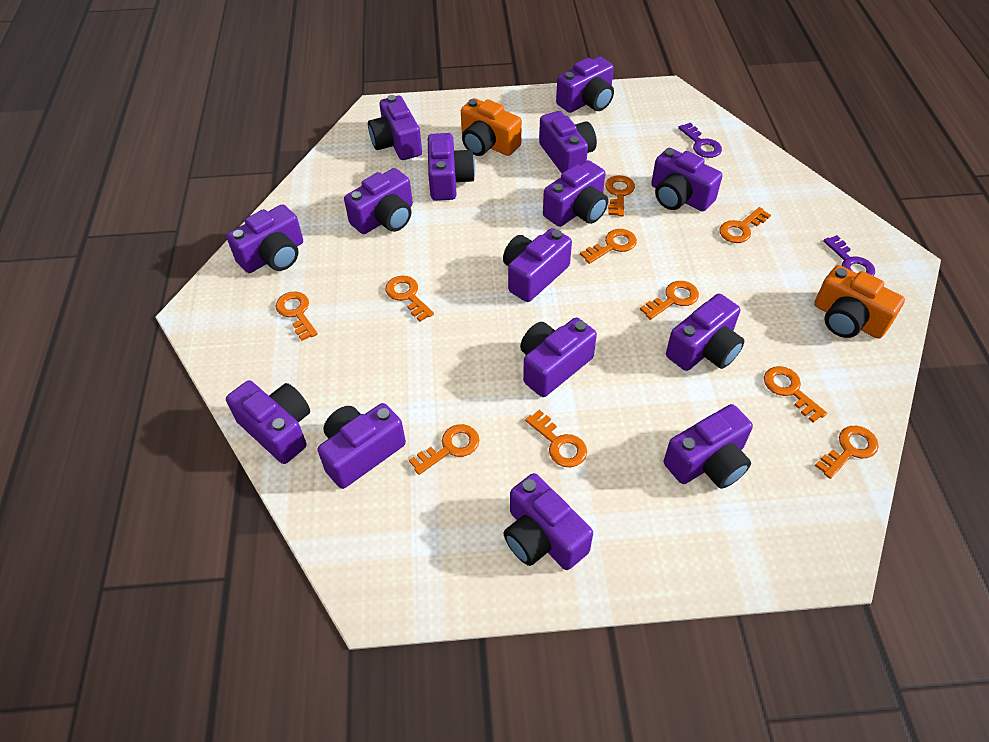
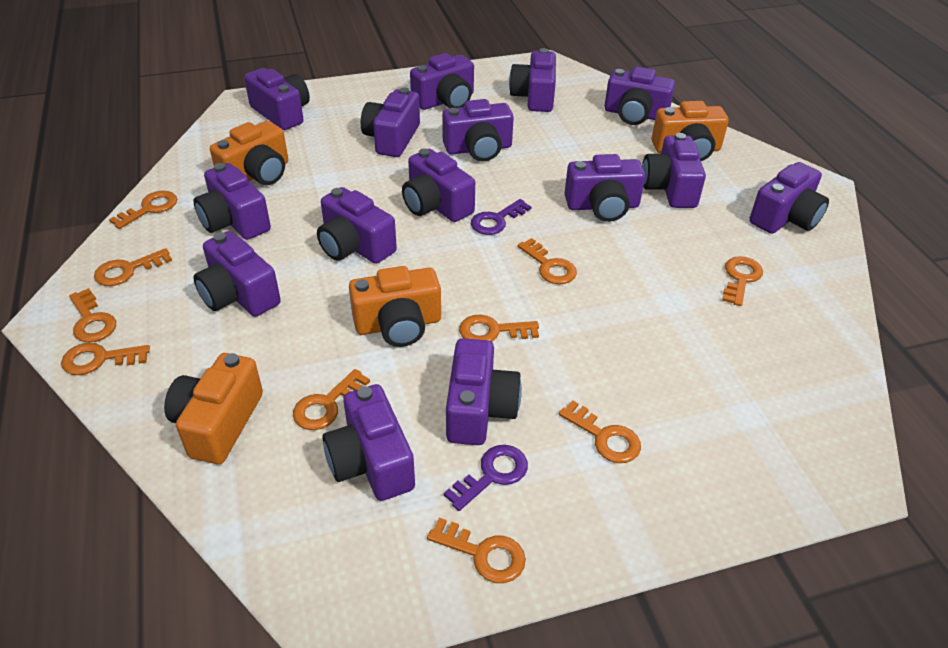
orange camera: 2 -> 4

